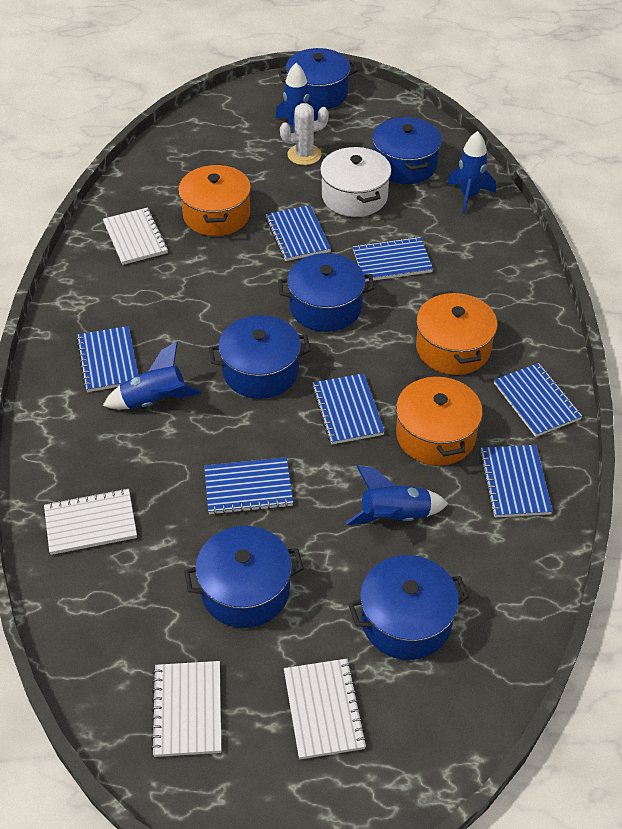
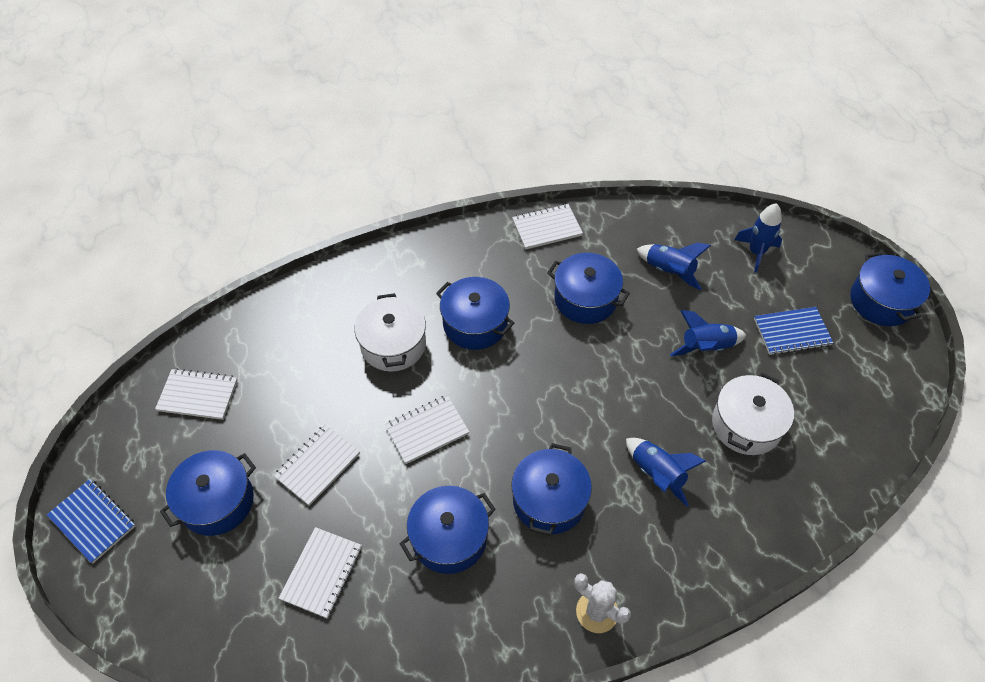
blue notebook: 7 -> 2
orange pot: 3 -> 0
white notebook: 4 -> 5
white pot: 1 -> 2

